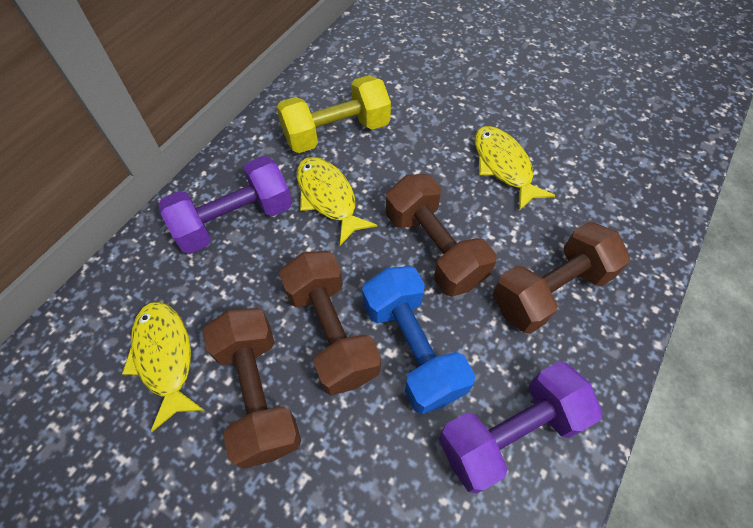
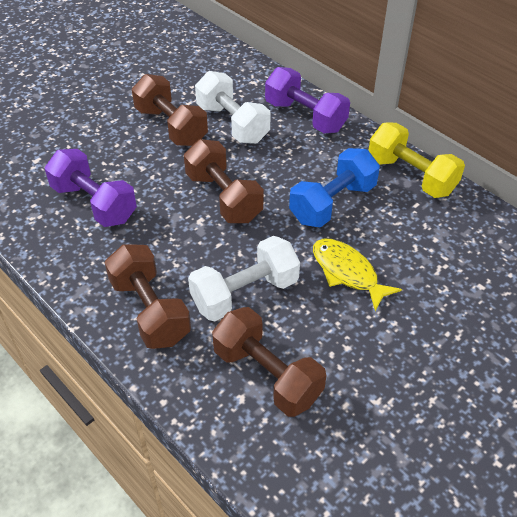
white dumbbell: 0 -> 2
yellow fish: 3 -> 1

